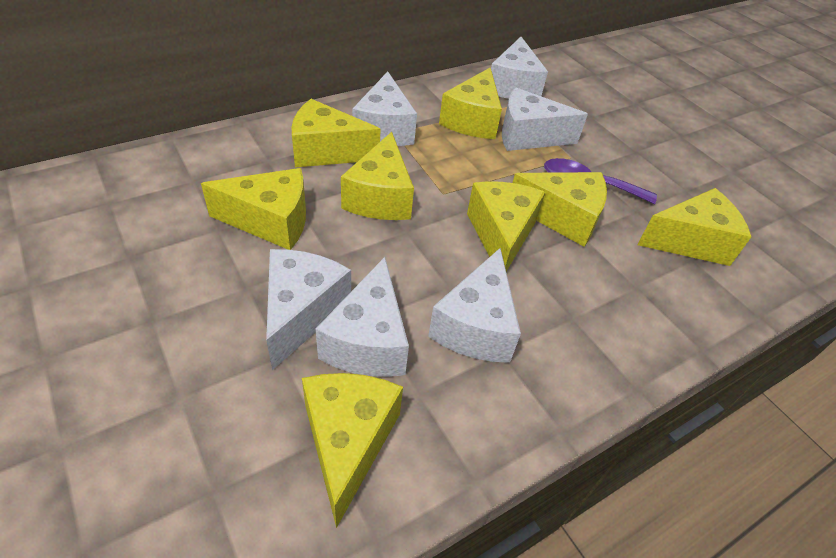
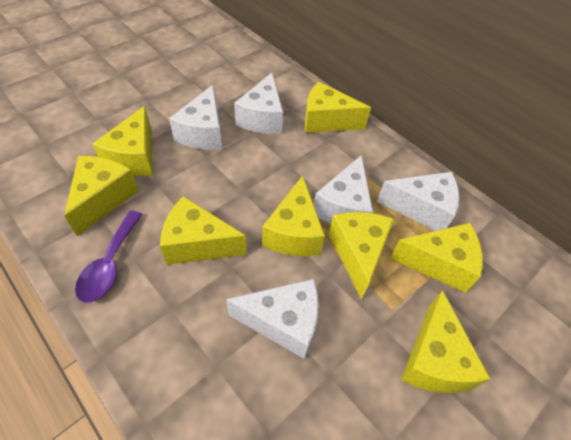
white cheese: 6 -> 5

